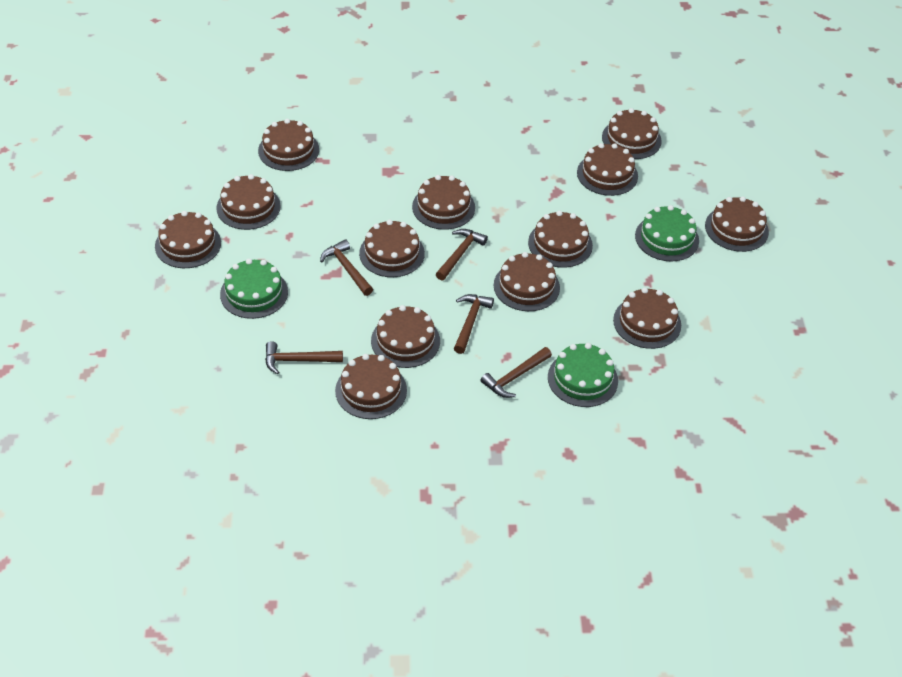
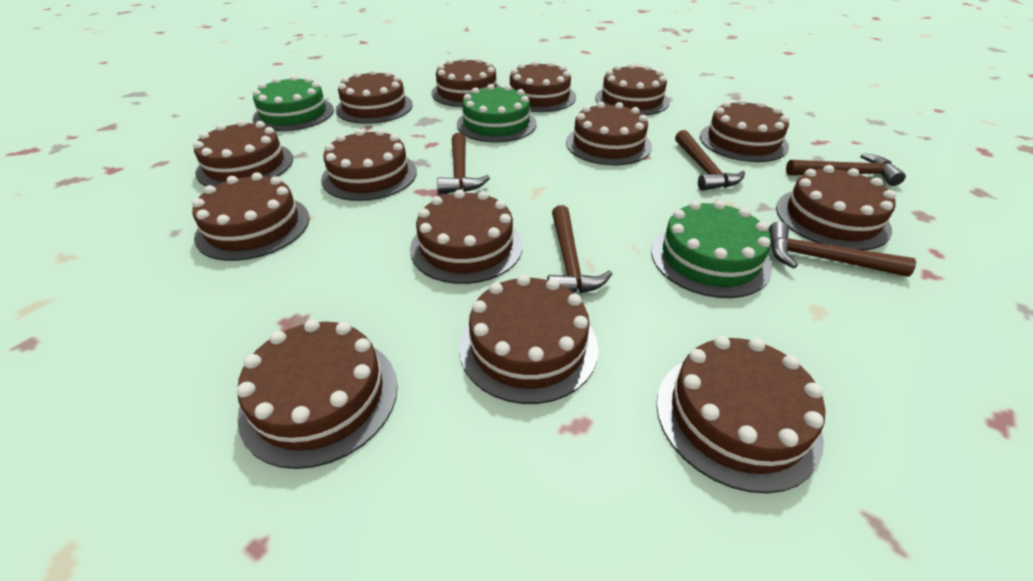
brown cake: 13 -> 14

